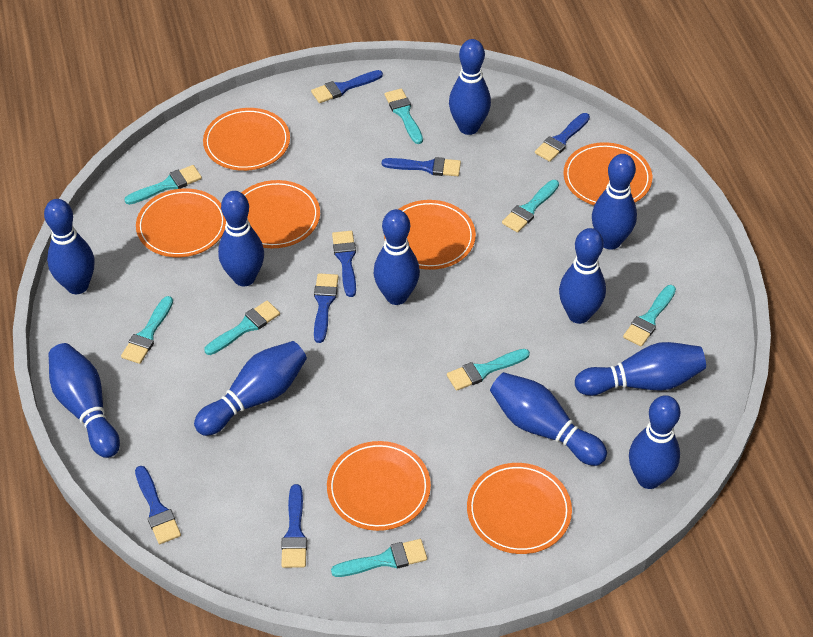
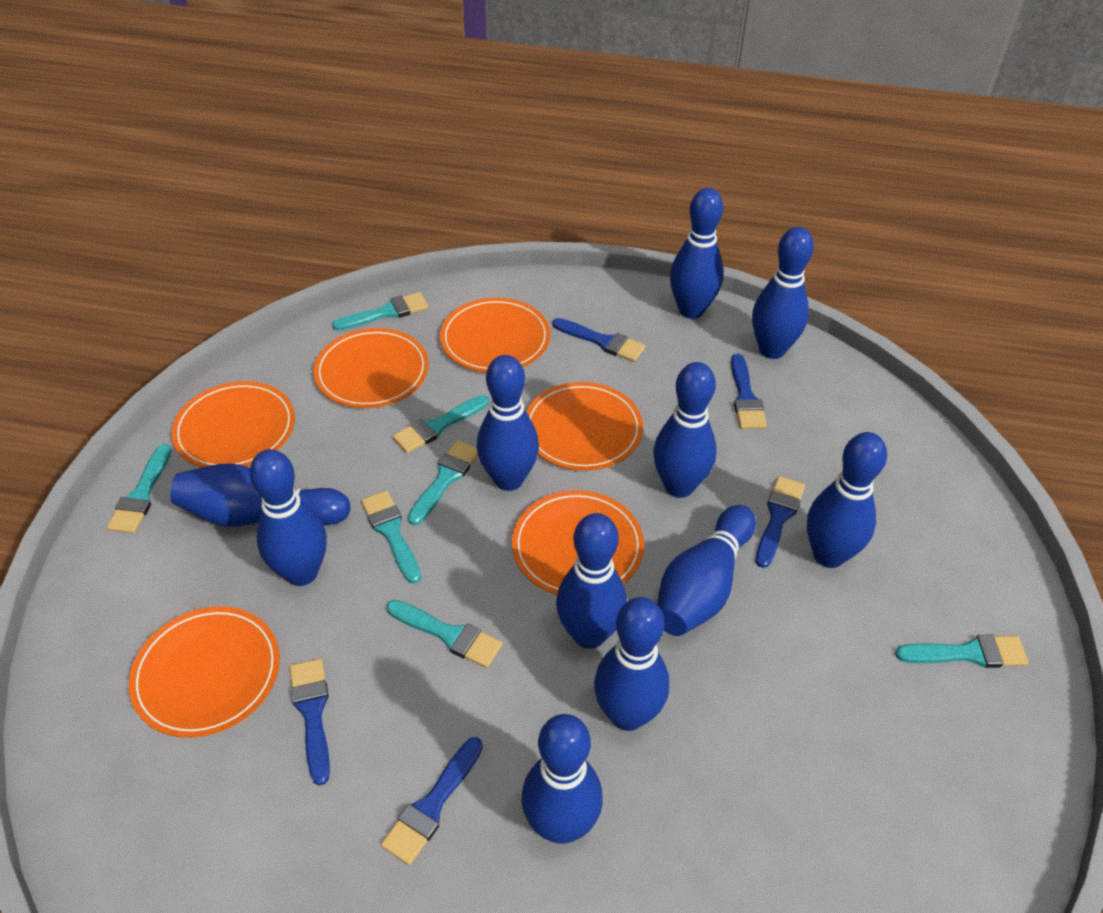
blue brush: 7 -> 5
orange plate: 7 -> 6
turquoise brush: 8 -> 7

